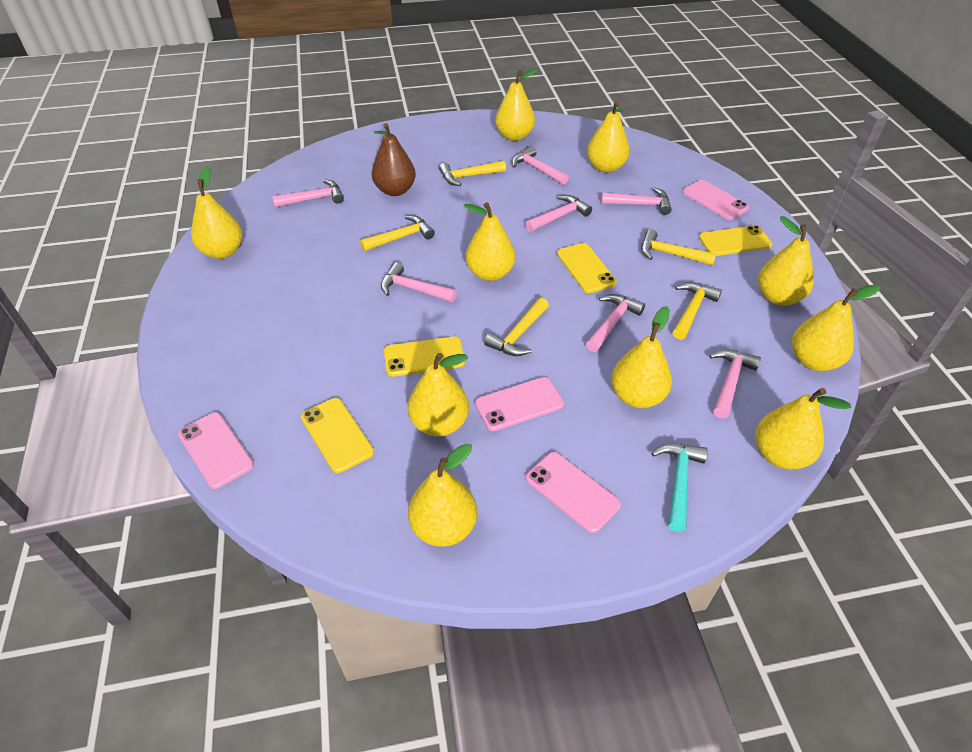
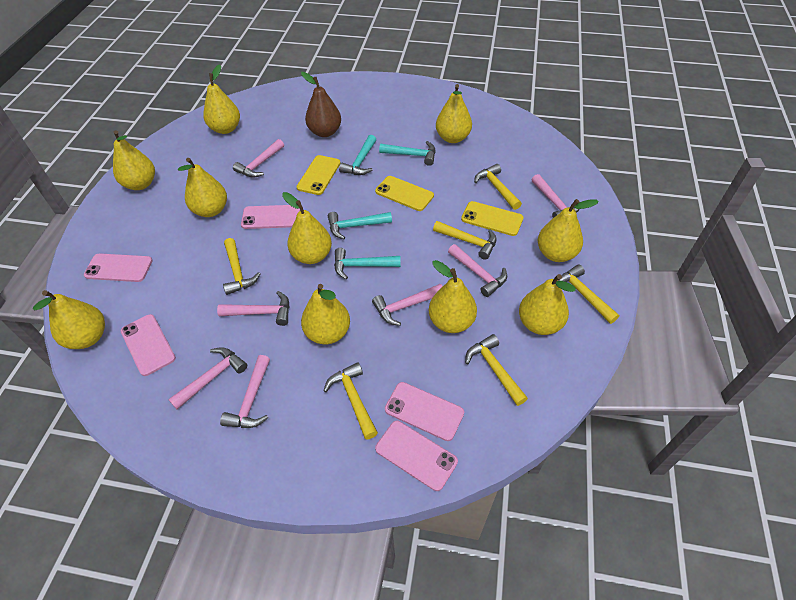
pink phone: 4 -> 5
turquoise hammer: 1 -> 4
yellow hammer: 5 -> 6
yellow phone: 4 -> 3

